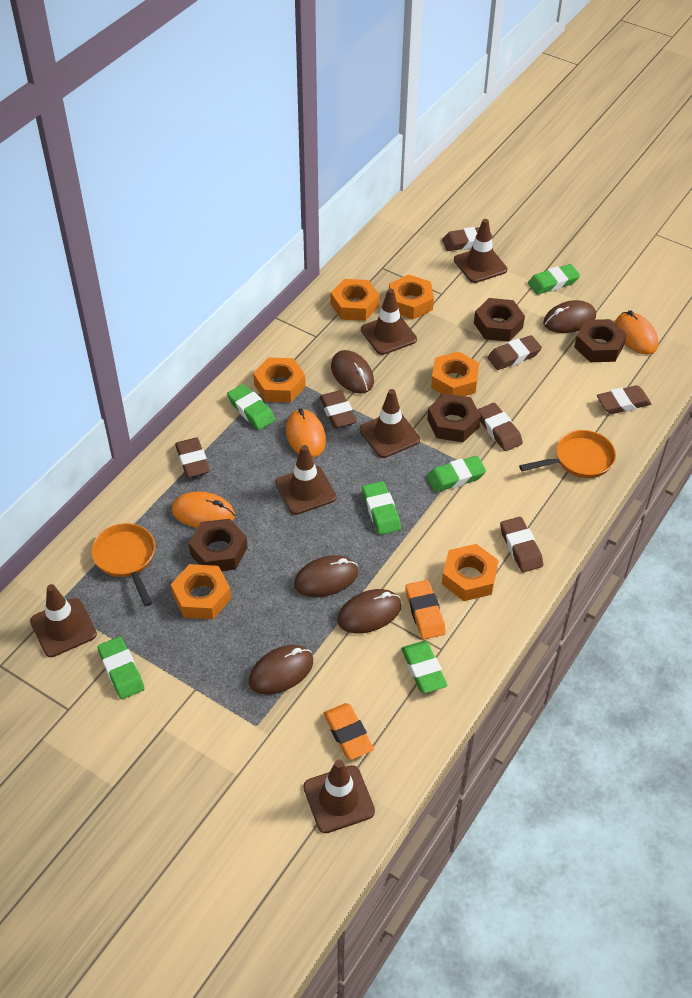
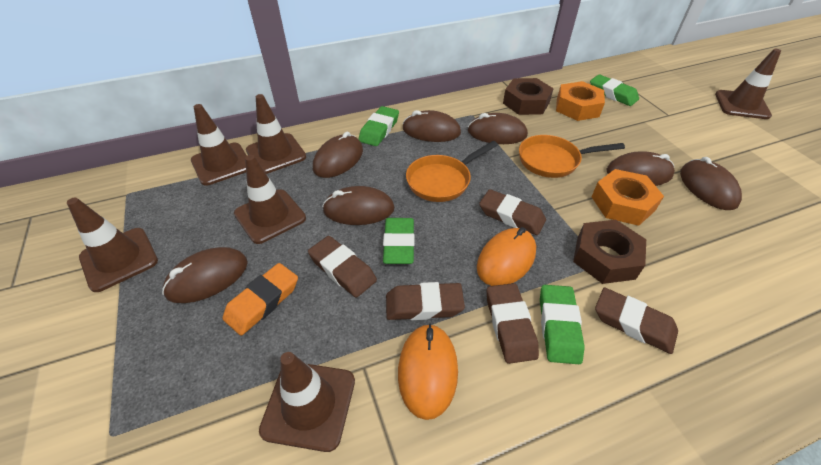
brown eraser: 7 -> 5
brown mouse: 5 -> 7
brown nut: 4 -> 2
green eraser: 6 -> 4
orange eraser: 2 -> 1
orange mouse: 3 -> 2
orange nut: 6 -> 2

